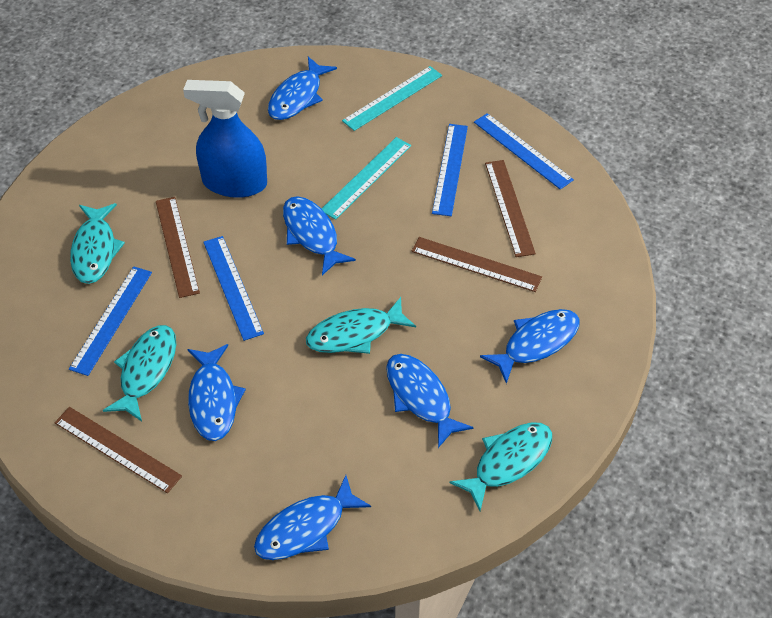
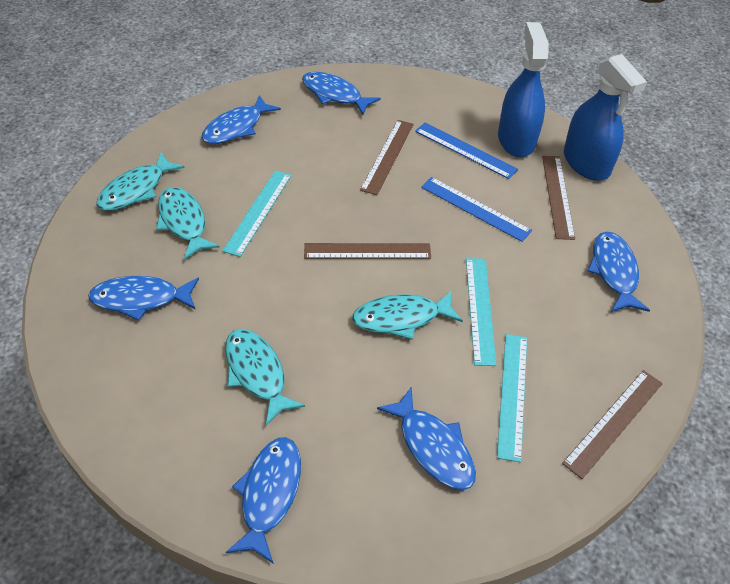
blue ruler: 4 -> 2
blue spray bottle: 1 -> 2
turquoise ruler: 2 -> 3

